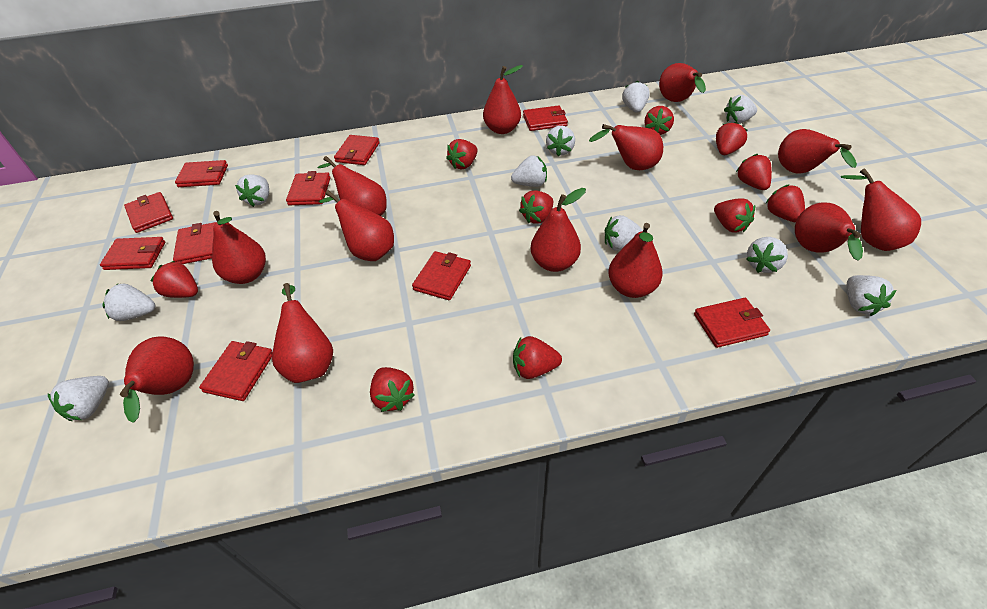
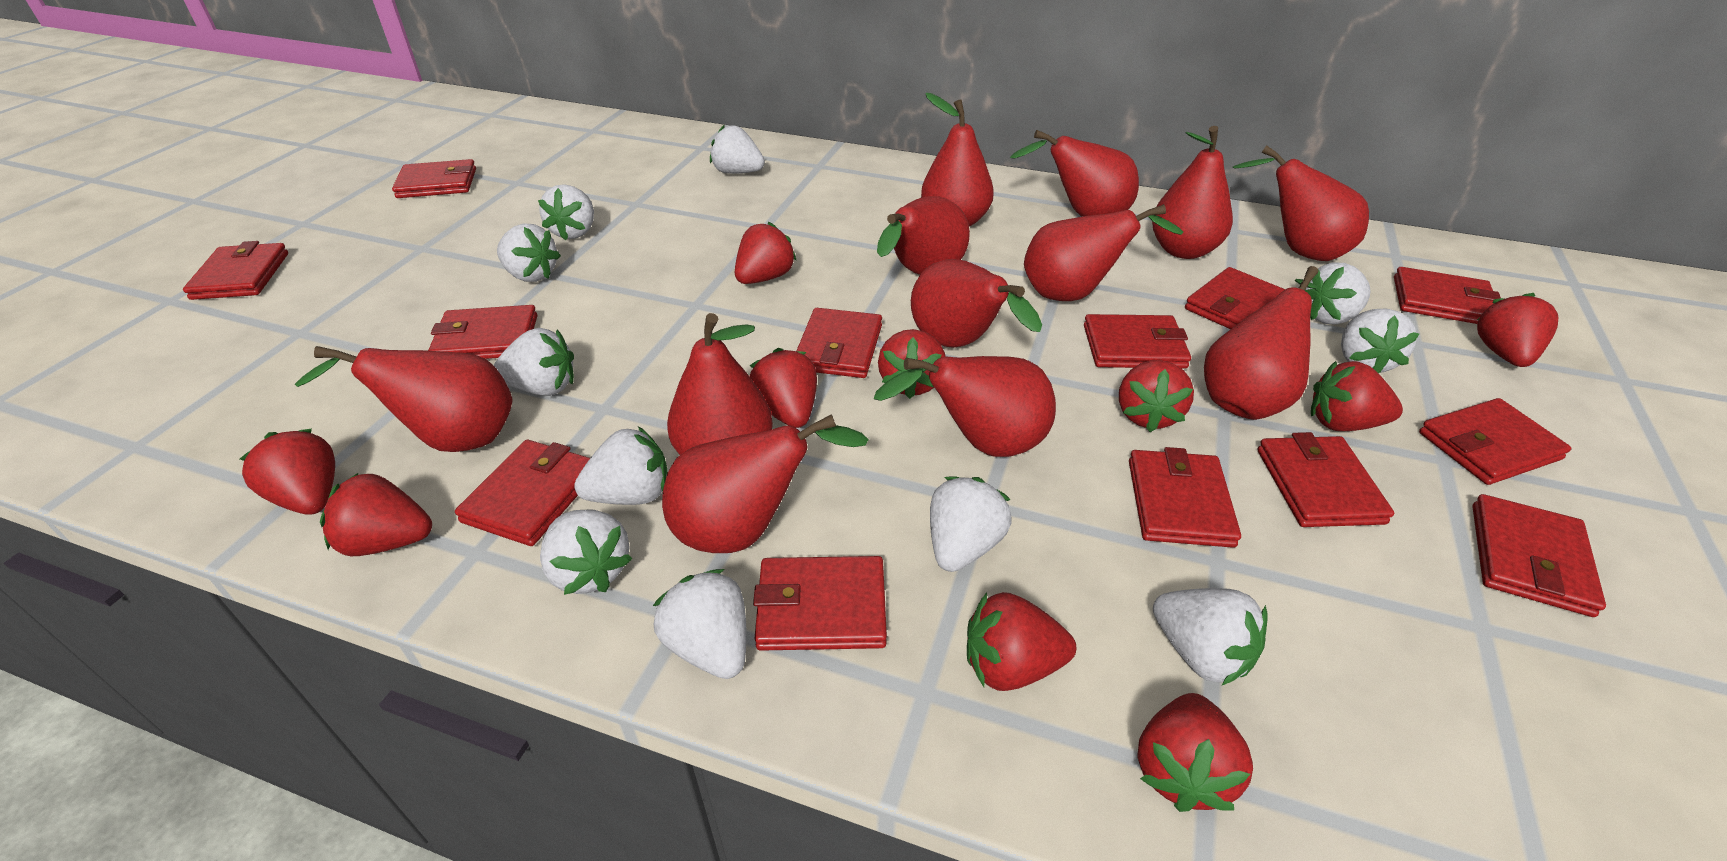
red pear: 13 -> 12
red wallet: 10 -> 13
white strawberry: 10 -> 11

